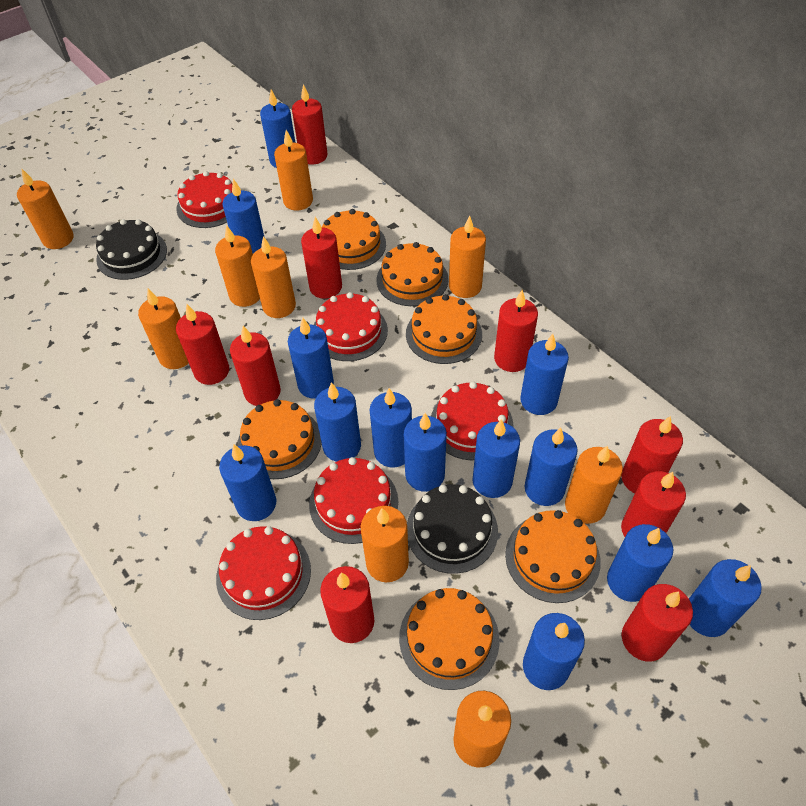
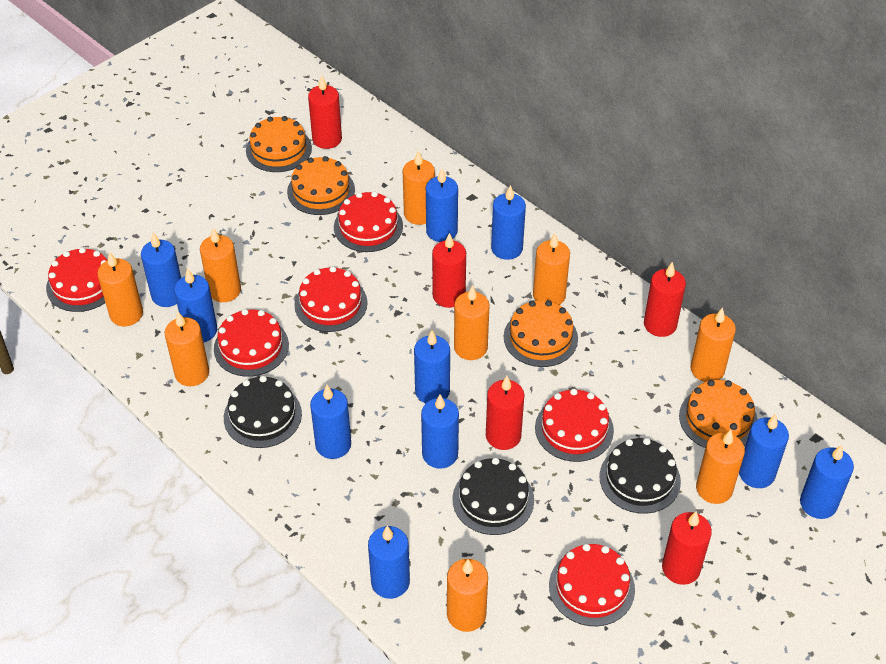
black cake: 2 -> 3
blue candle: 13 -> 10
orange cake: 6 -> 4
red cake: 5 -> 6
red candle: 9 -> 5

